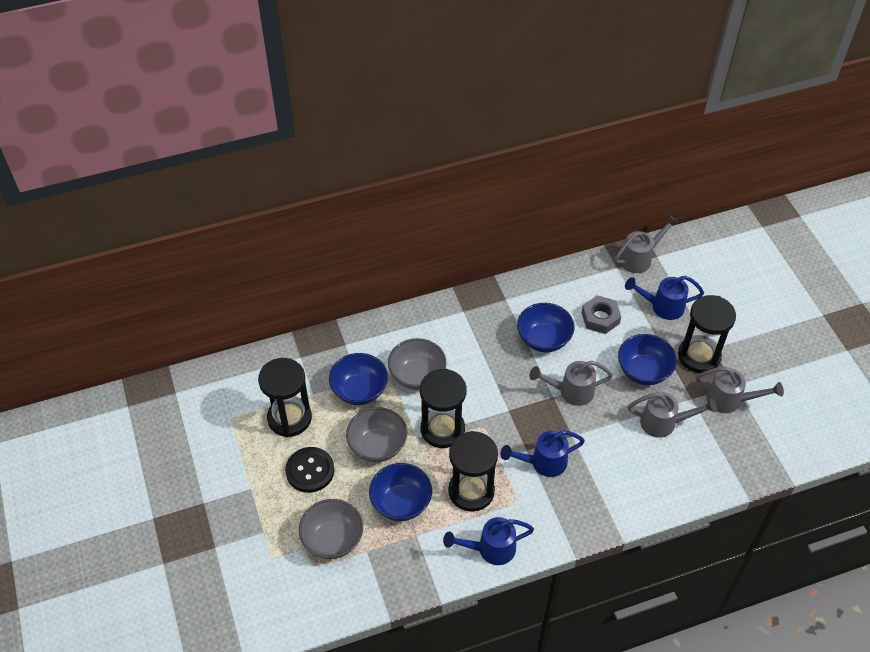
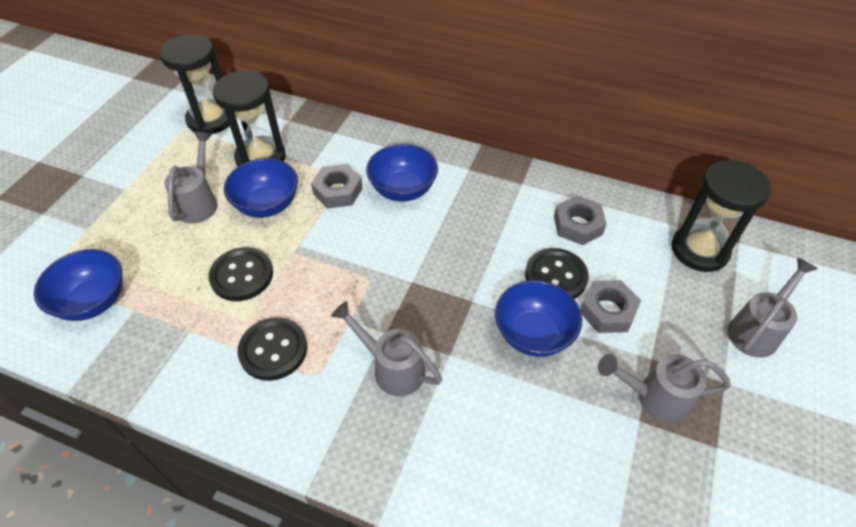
black button: 1 -> 3
black hourglass: 4 -> 3
blue watering can: 3 -> 0
grey bowl: 3 -> 0
grey nut: 1 -> 3

